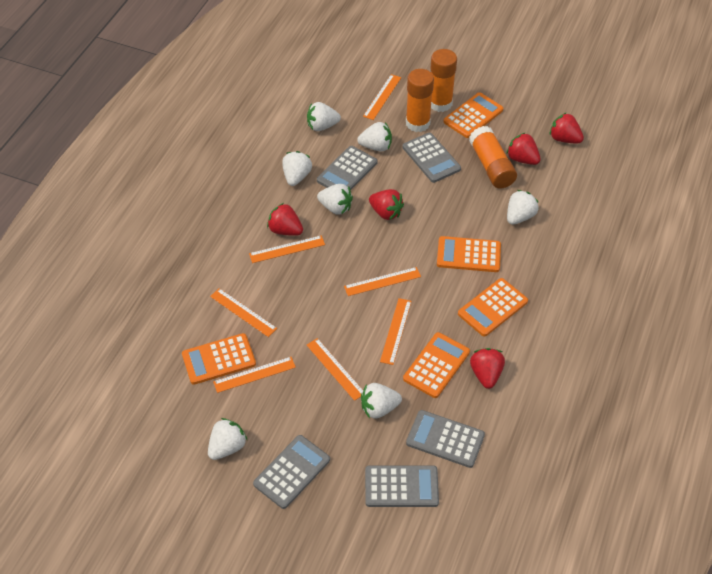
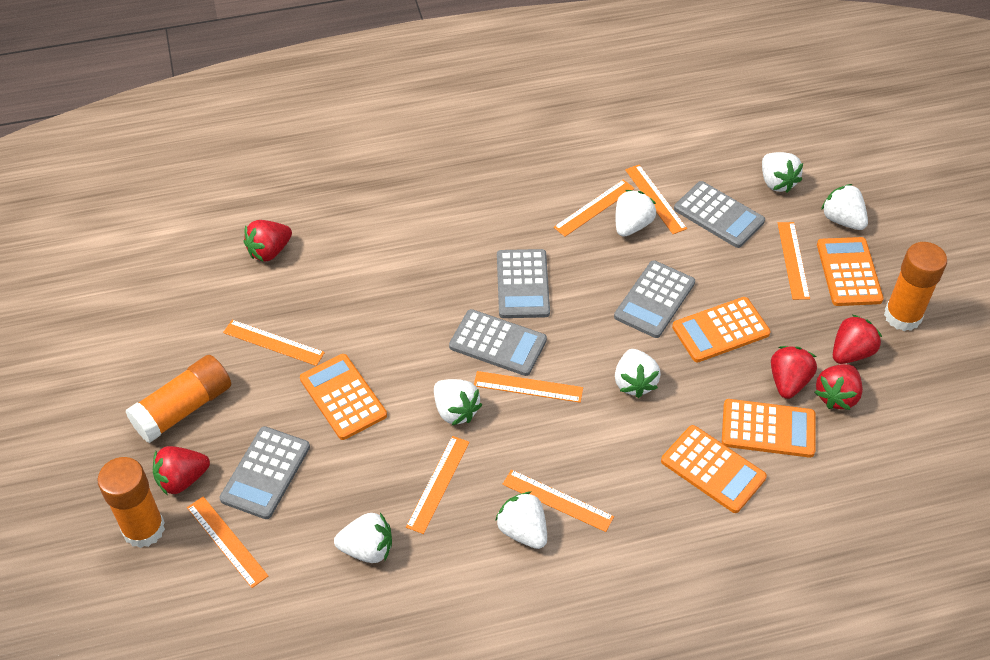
orange ruler: 7 -> 8

